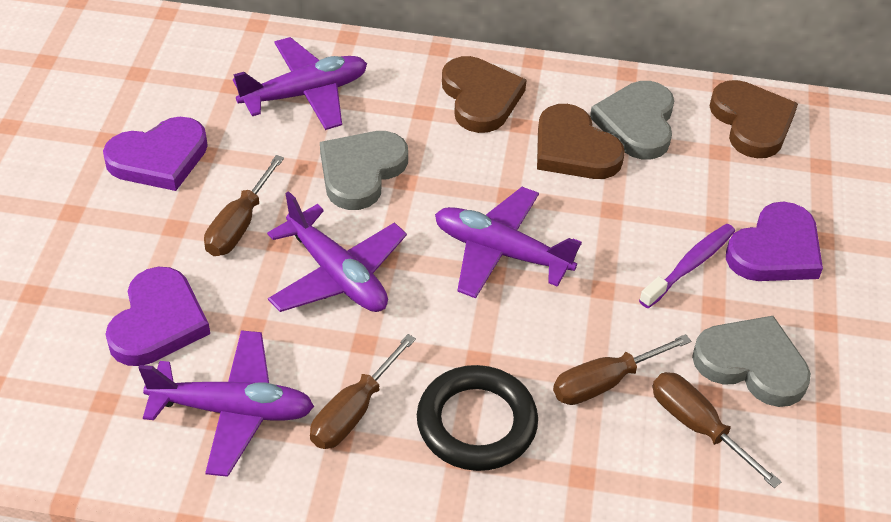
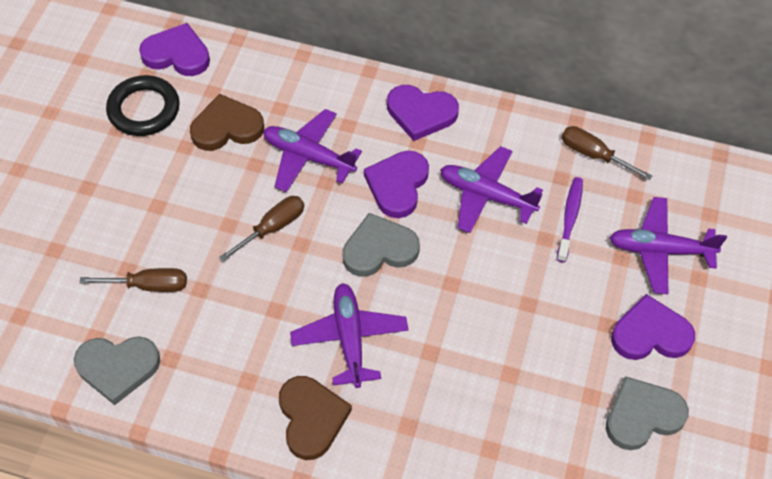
brown heart: 3 -> 2
brown screwdriver: 4 -> 3
purple heart: 3 -> 4

